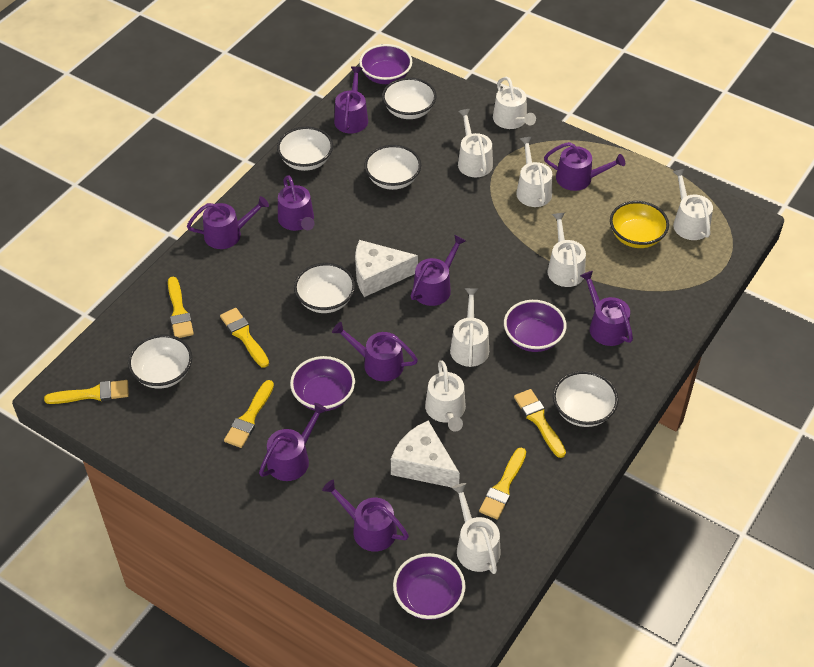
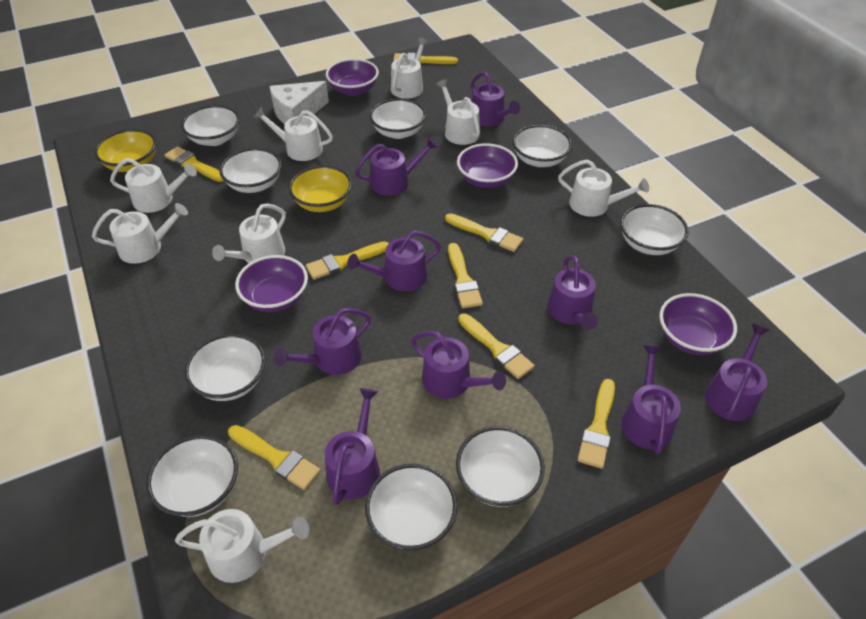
white bowl: 6 -> 9
white cheese: 2 -> 1
yellow bowl: 1 -> 2
yellow brush: 6 -> 8

